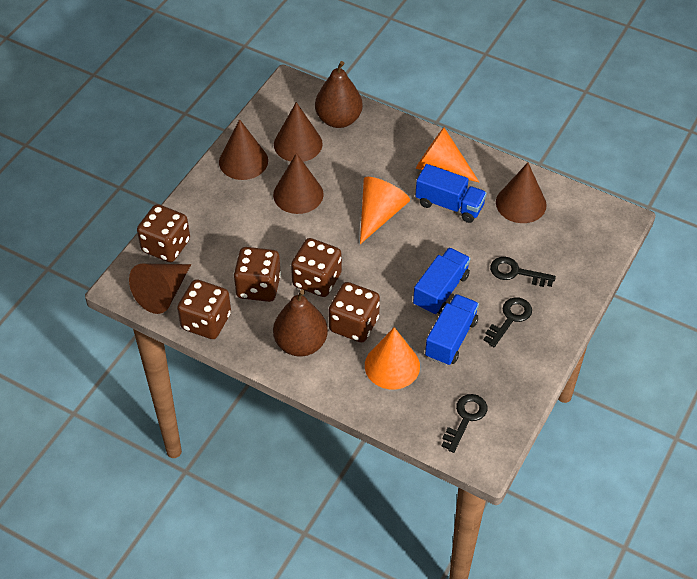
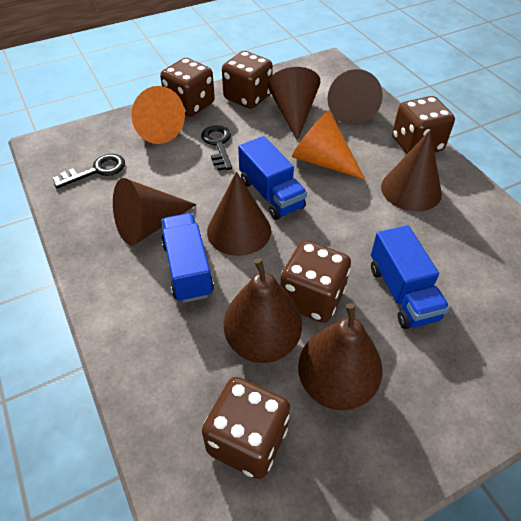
black key: 3 -> 2
orange cone: 3 -> 2

